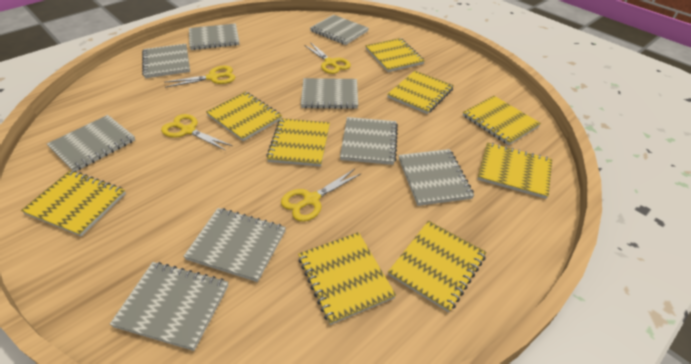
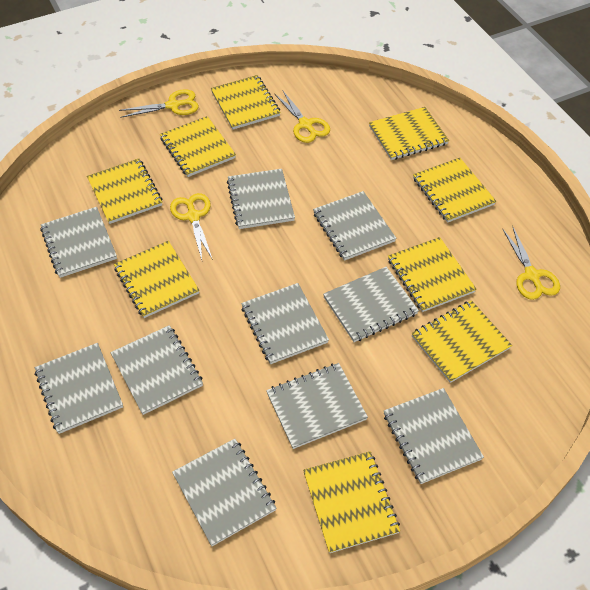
grey notebook: 9 -> 10

